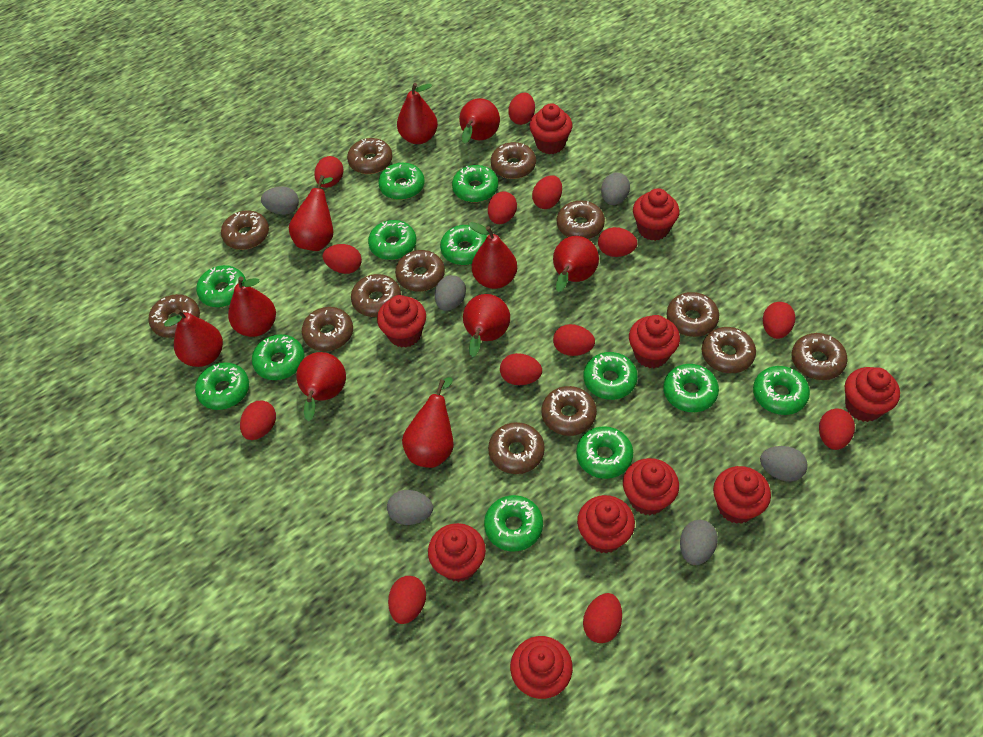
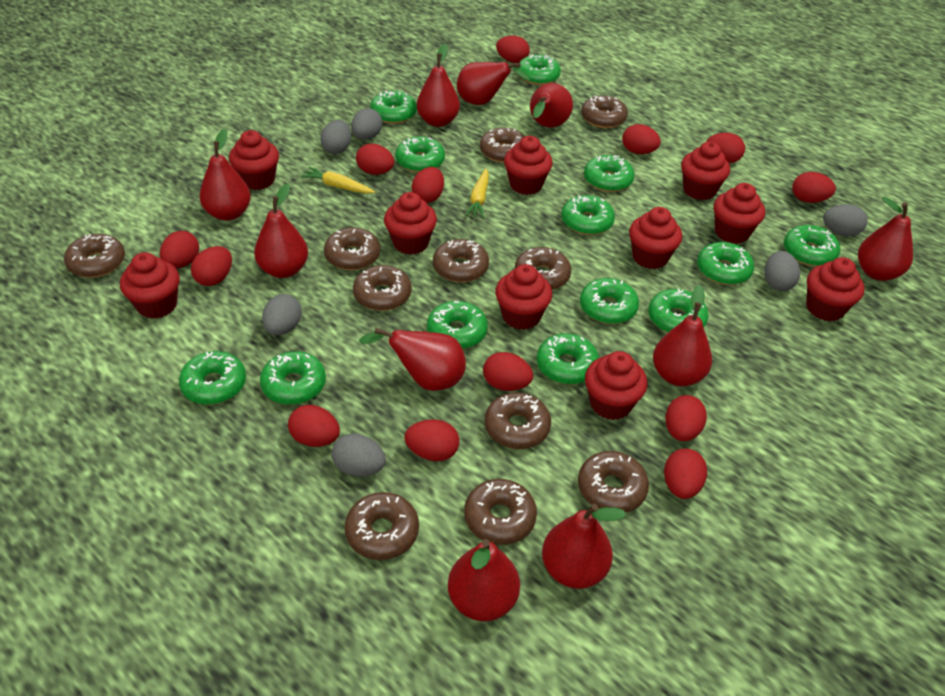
brown donut: 13 -> 11
green donut: 12 -> 13
yellow carrot: 0 -> 2

